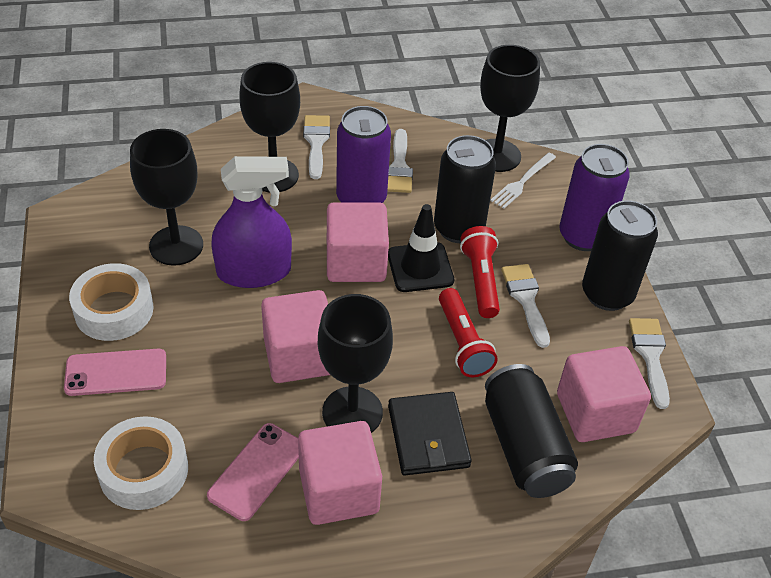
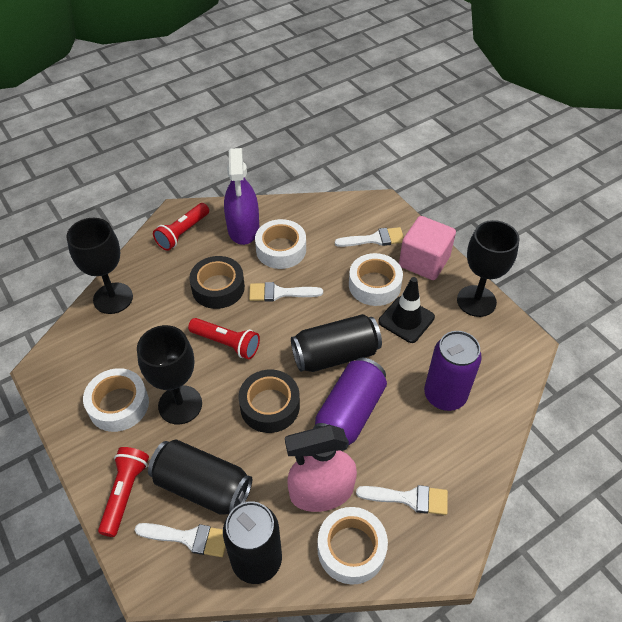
black goblet: 4 -> 3
black tape: 0 -> 2
black wallet: 1 -> 0
pink cube: 4 -> 1
pink phone: 2 -> 0
pink spray bottle: 0 -> 1
red flashlight: 2 -> 3
white fork: 1 -> 0
white tape: 2 -> 4

